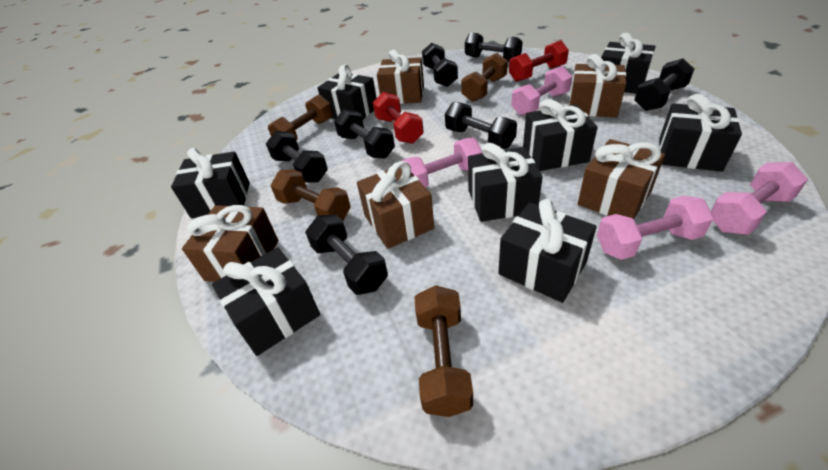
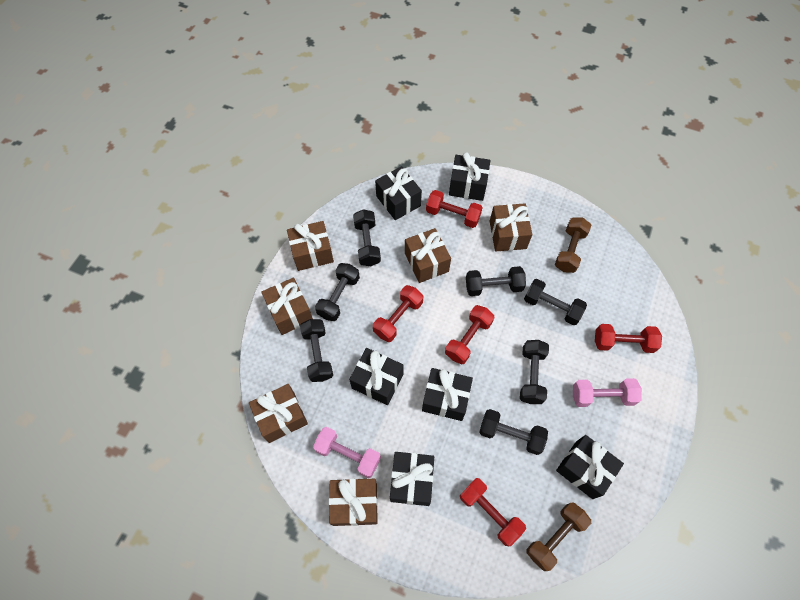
black gift: 8 -> 6
brown dumbbell: 4 -> 2
brown gift: 5 -> 6
pink dumbbell: 4 -> 2
red dumbbell: 2 -> 5

